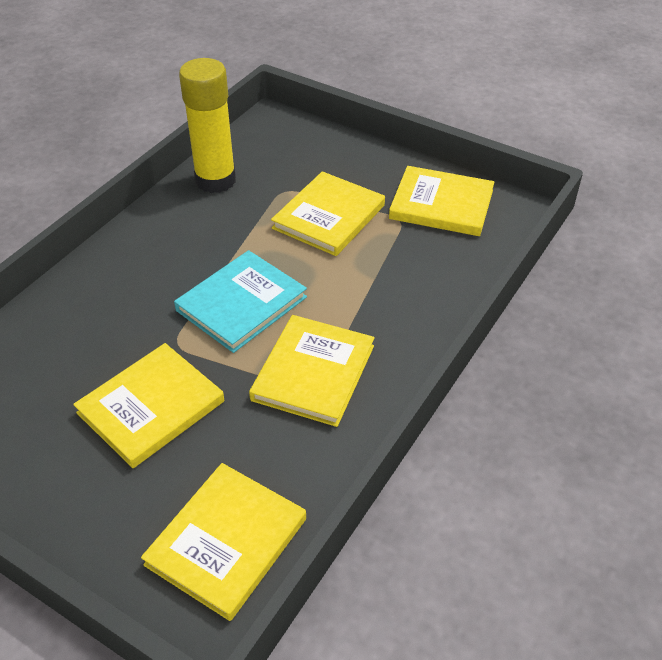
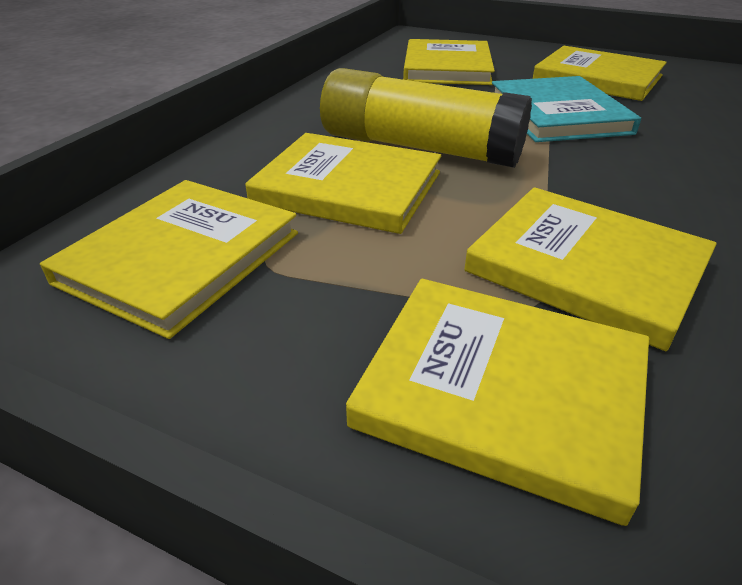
yellow book: 5 -> 6

